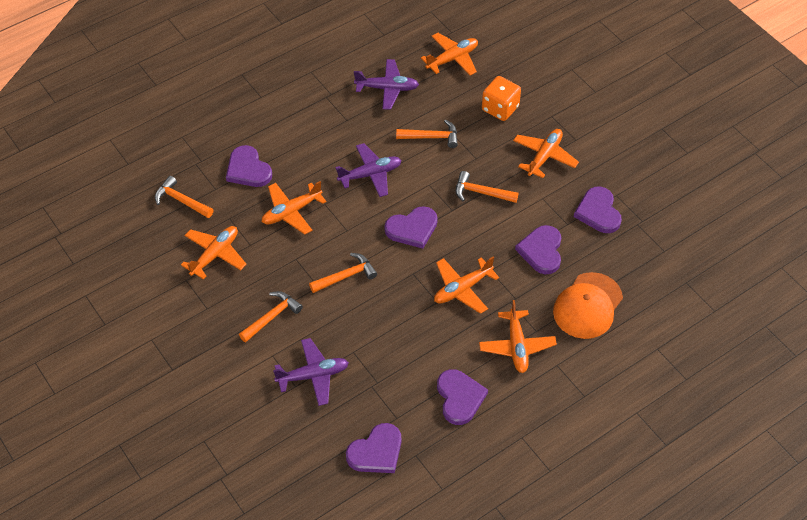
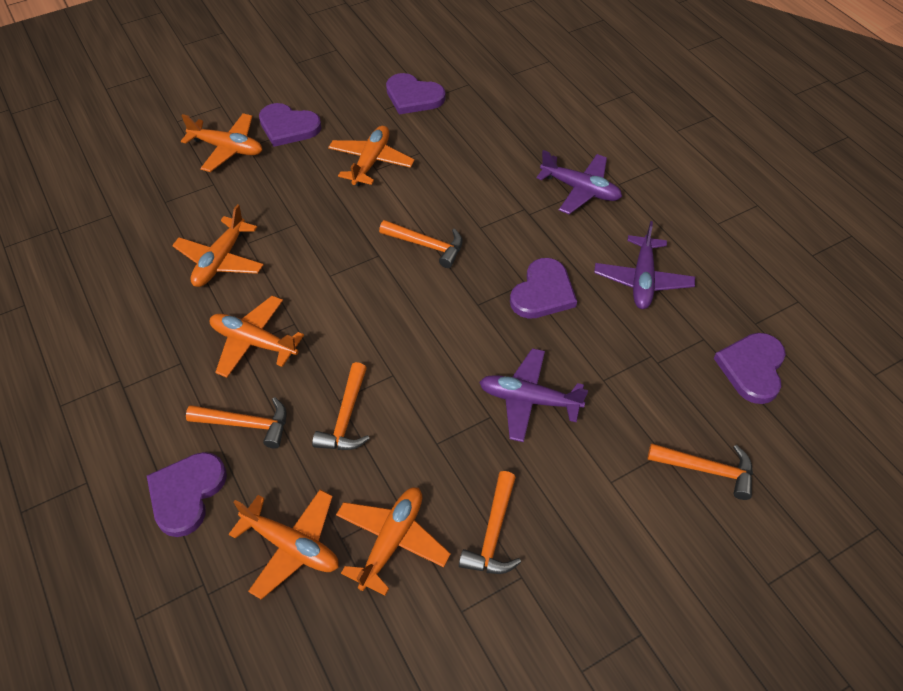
orange cap: 1 -> 0
orange dice: 1 -> 0
purple heart: 6 -> 5

